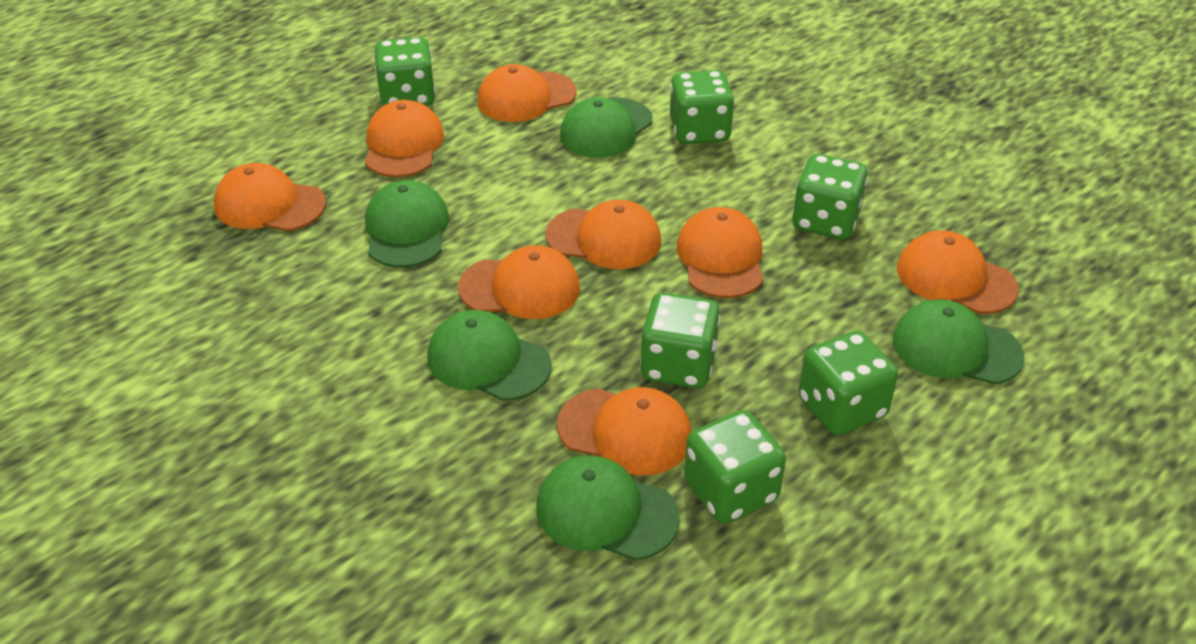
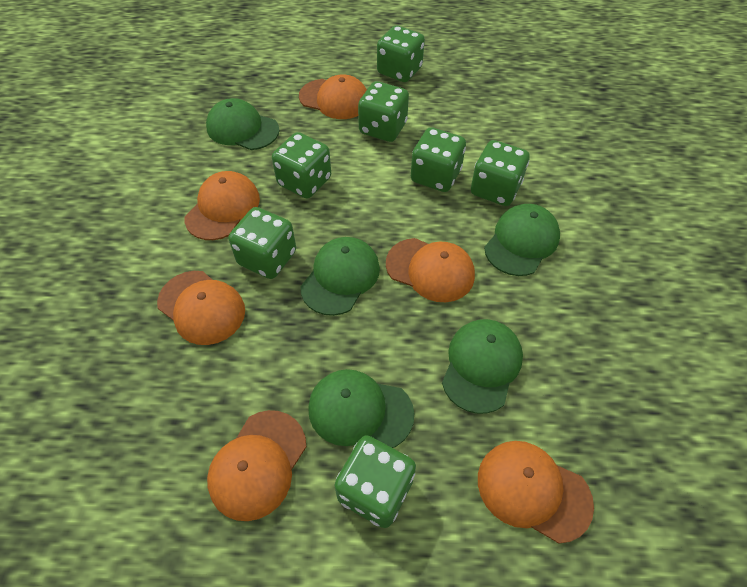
green dice: 6 -> 7
orange cap: 8 -> 6

